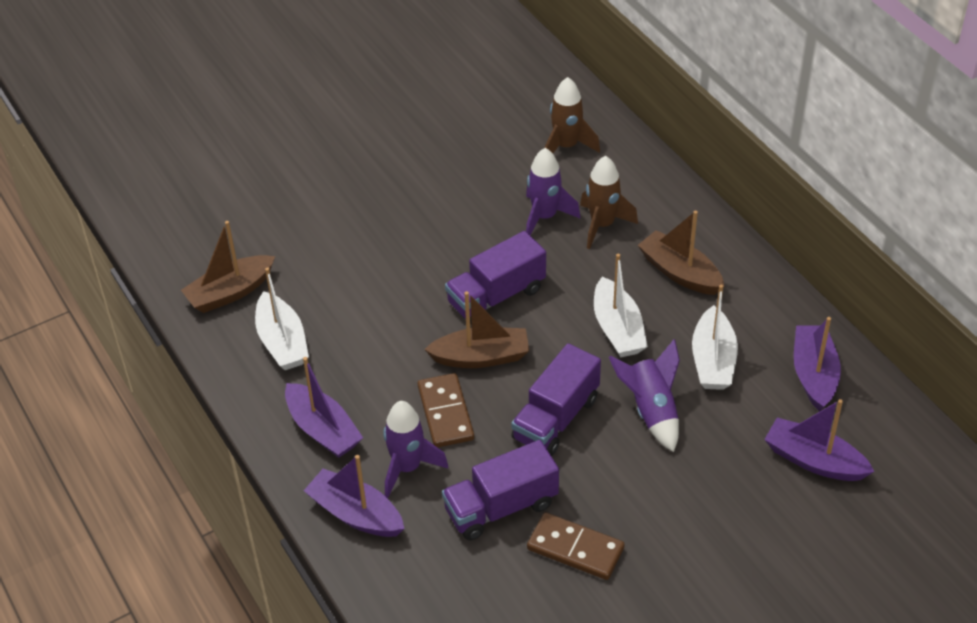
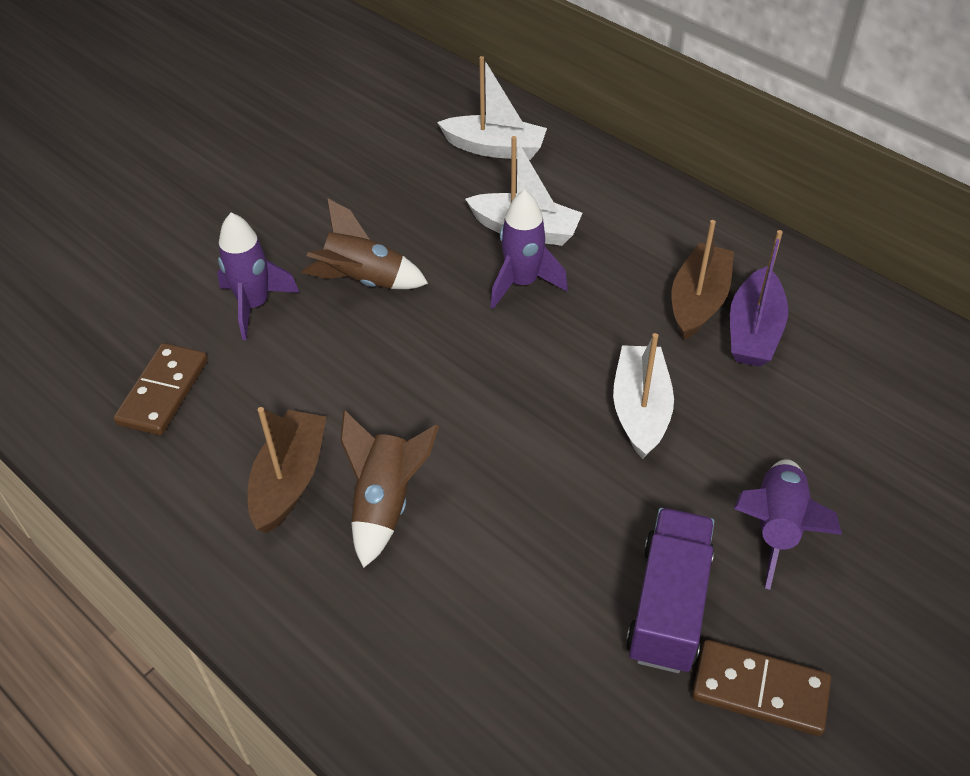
brown boat: 3 -> 2
purple boat: 4 -> 1
purple truck: 3 -> 1

